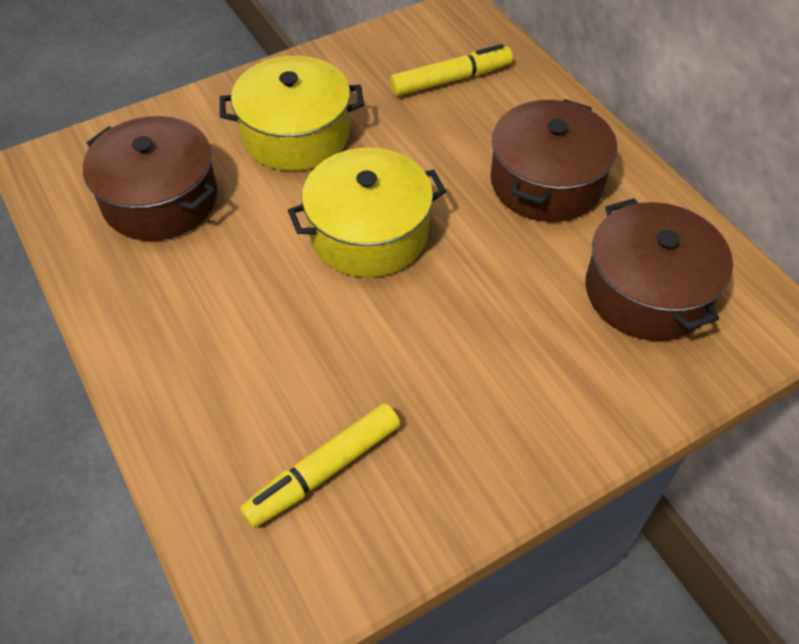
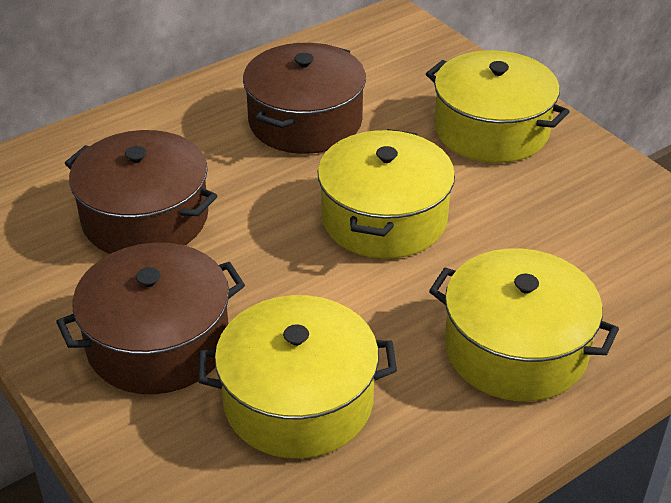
yellow marker: 2 -> 0
yellow pot: 2 -> 4

